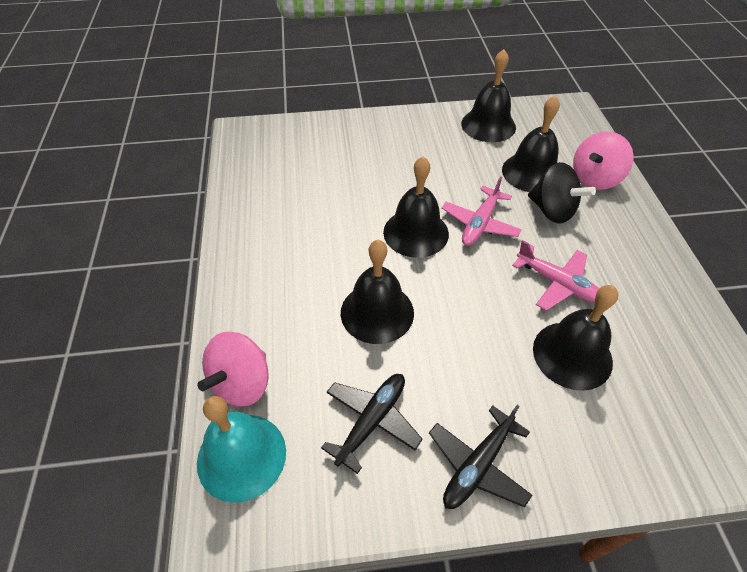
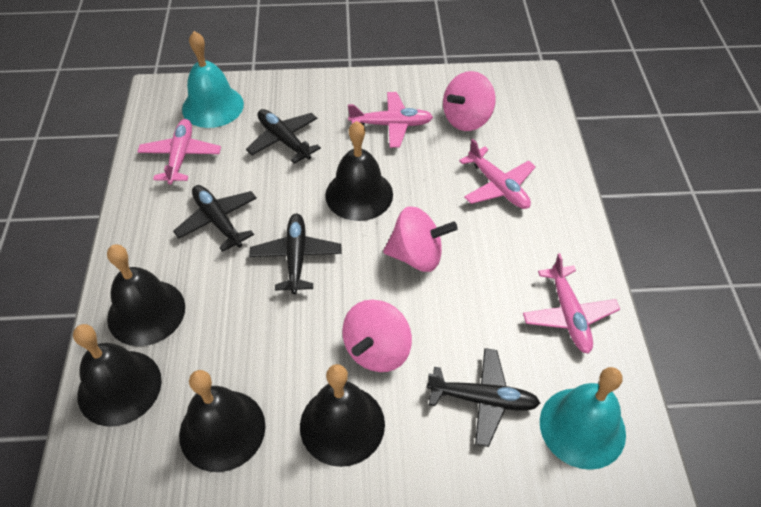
black plane: 2 -> 4
black spinning top: 1 -> 0
pink plane: 2 -> 4
pink spinning top: 2 -> 3
turquoise bell: 1 -> 2

